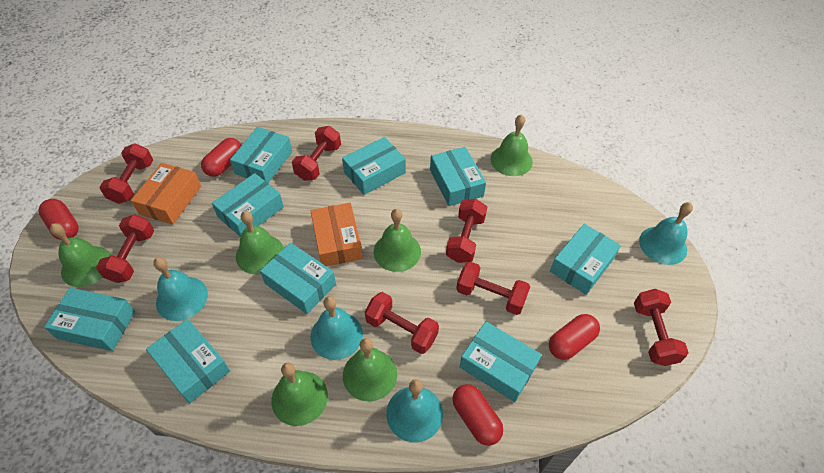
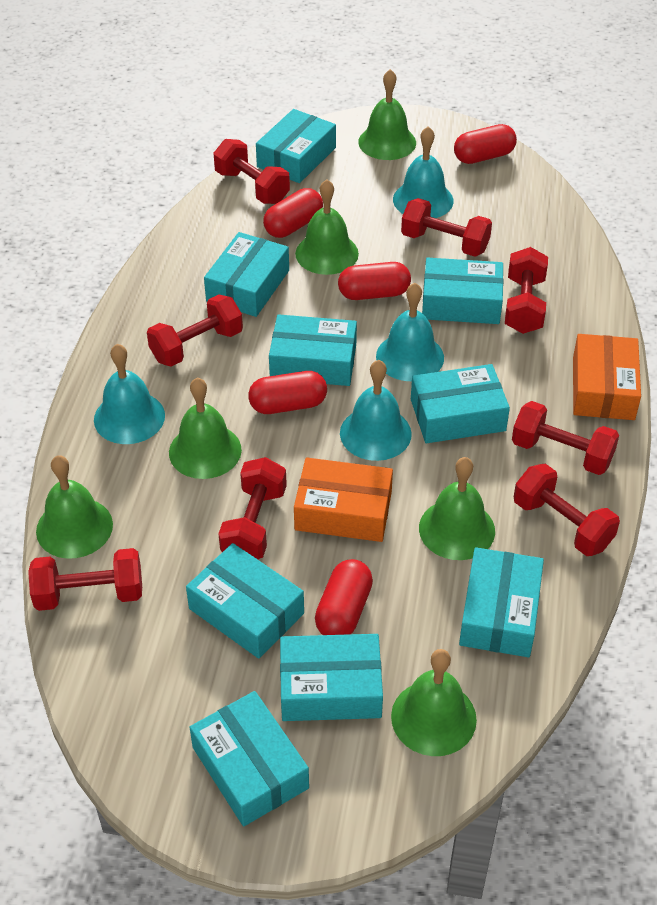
red capsule: 4 -> 5
red dumbbell: 7 -> 8

